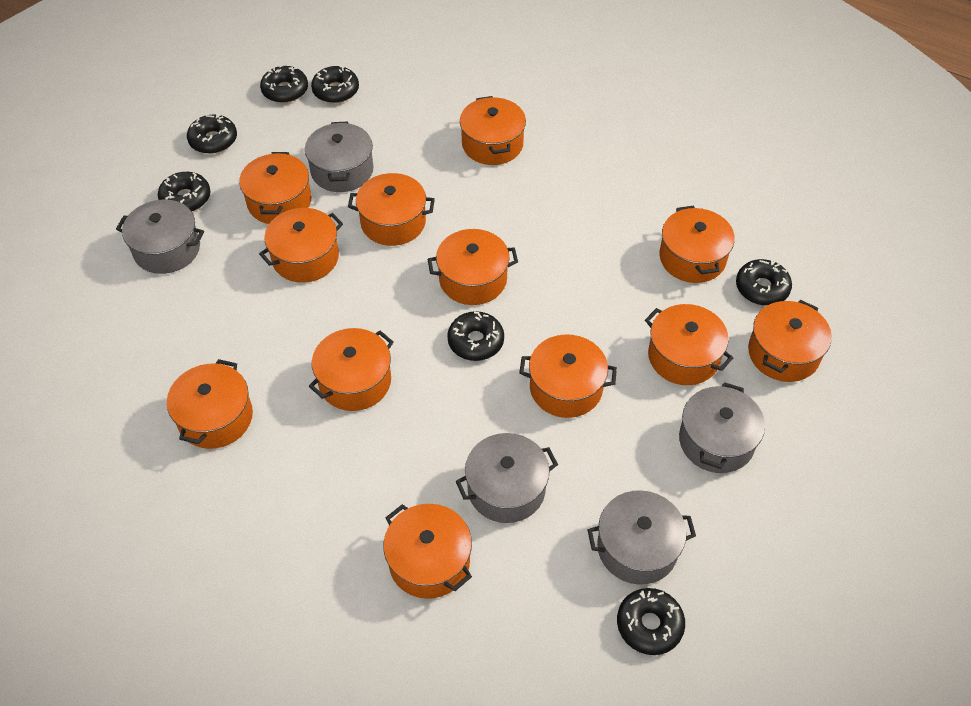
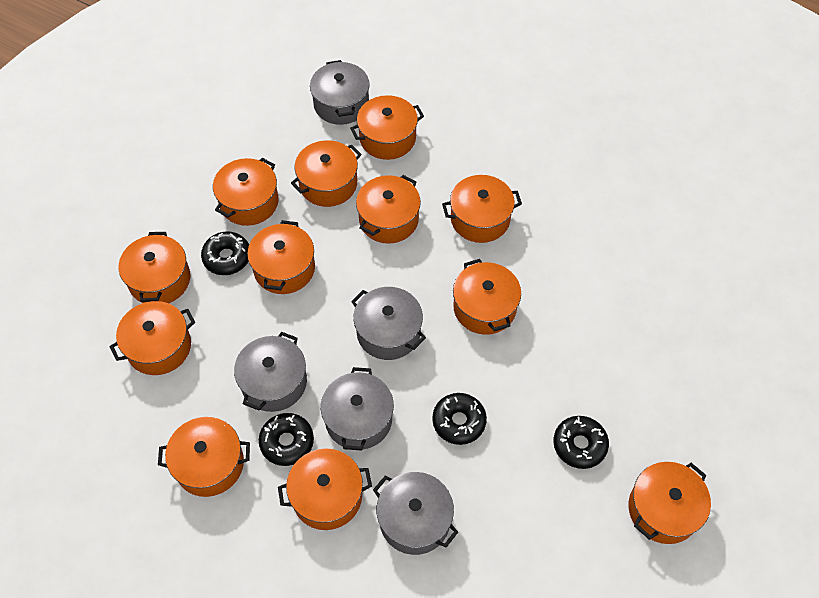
black donut: 7 -> 4

